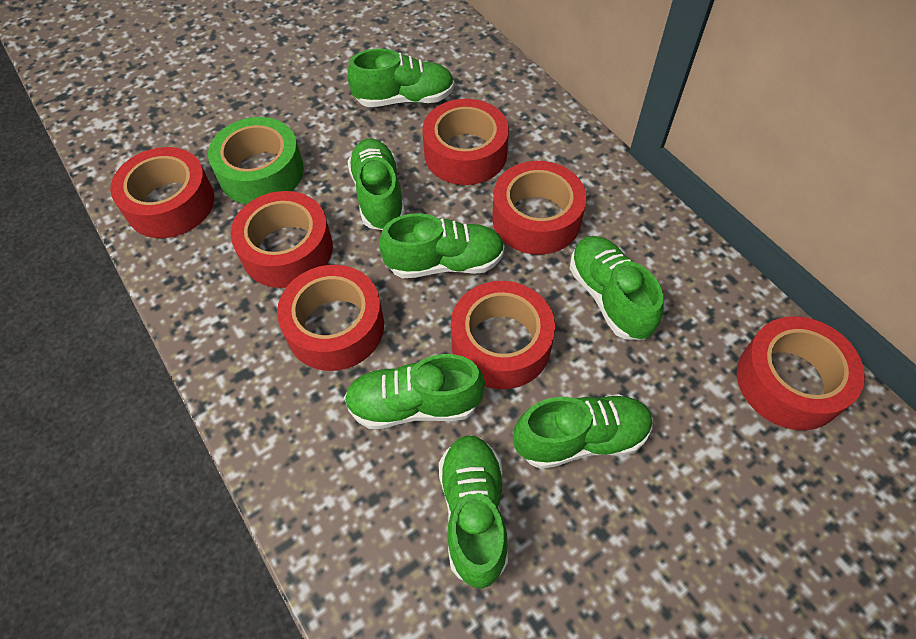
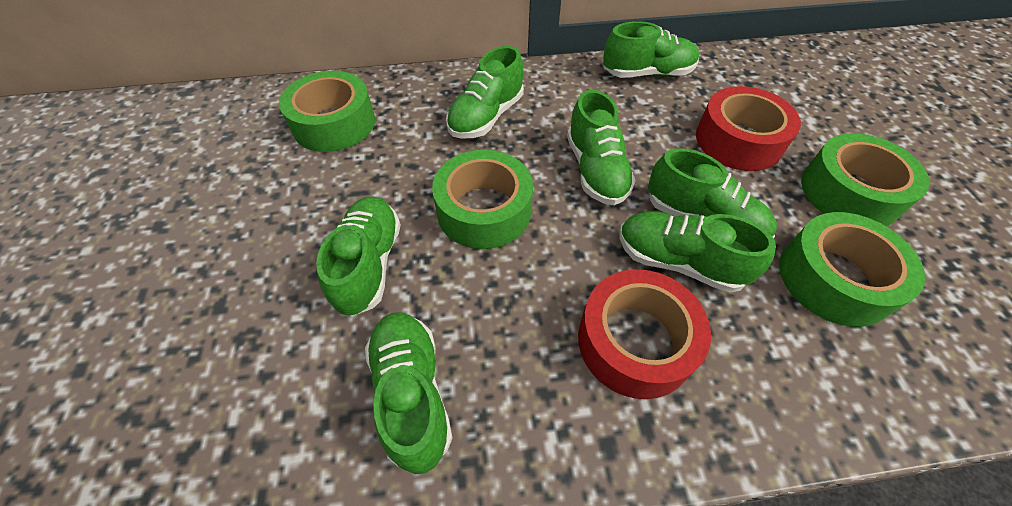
green tape: 1 -> 4
red tape: 7 -> 2

